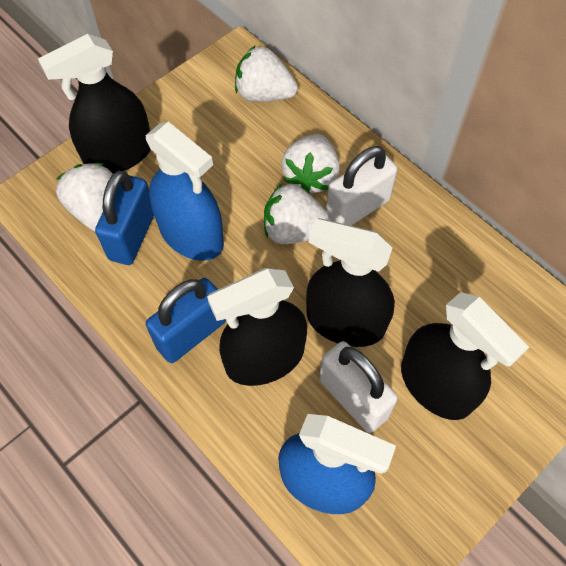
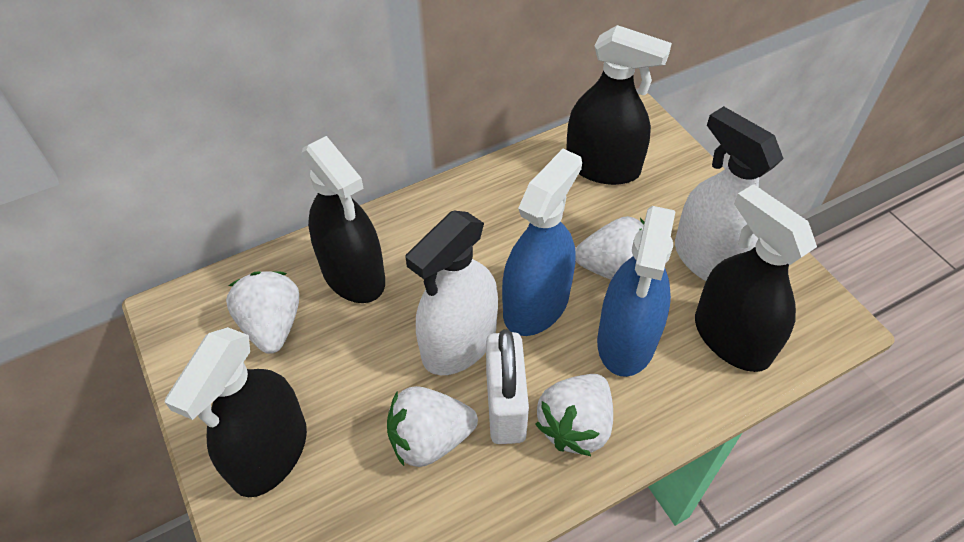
blue padlock: 2 -> 0
white padlock: 2 -> 1
white spray bottle: 0 -> 2

